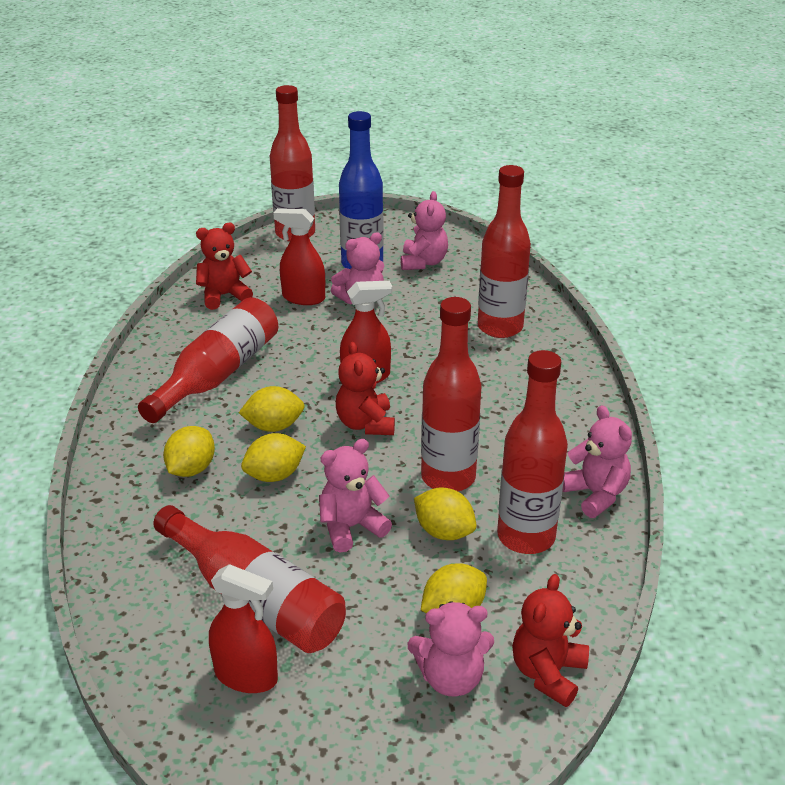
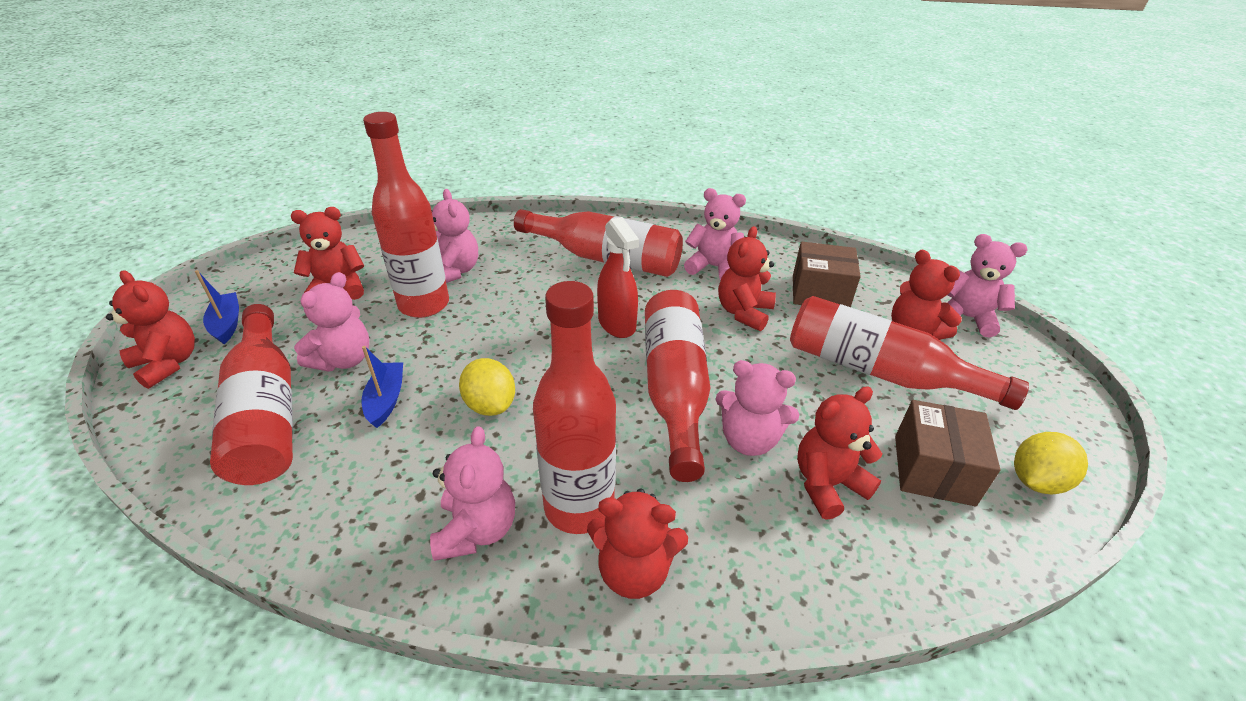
blue boat: 0 -> 2
blue bottle: 1 -> 0
brown box: 0 -> 2
pink teddy bear: 5 -> 6
red spray bottle: 3 -> 1
red teddy bear: 3 -> 6
yellow lemon: 5 -> 2

